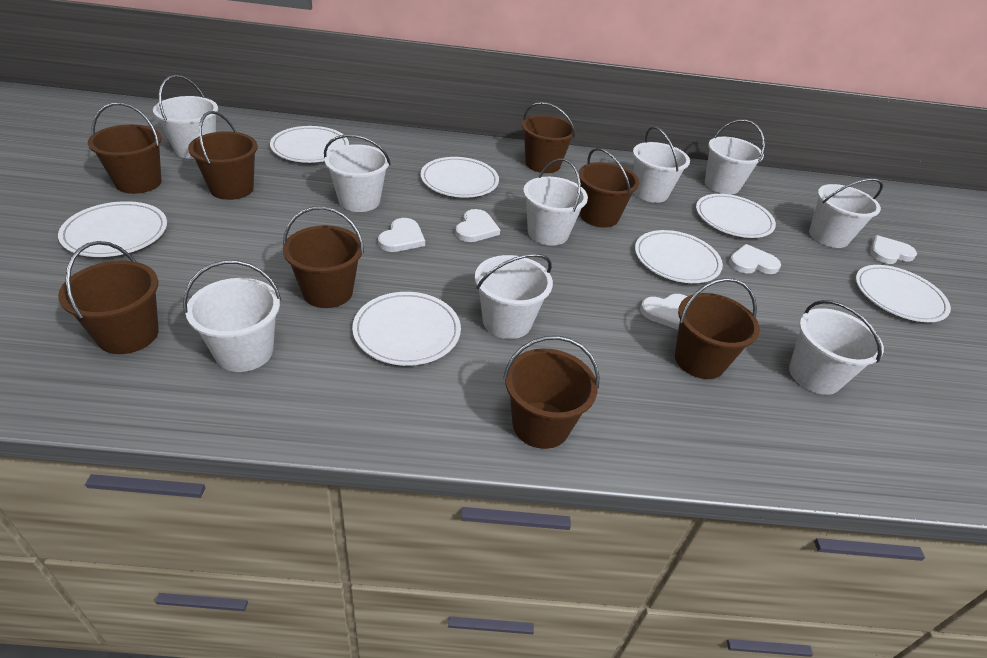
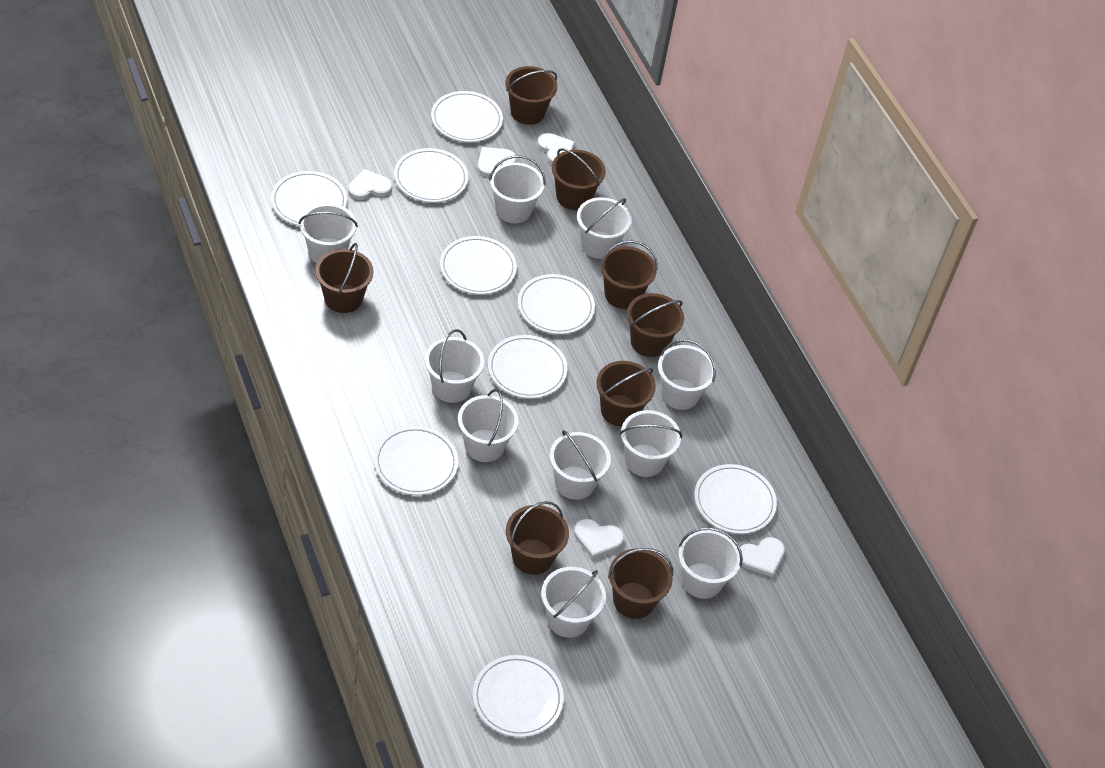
white bucket: 9 -> 10
white plate: 7 -> 9

